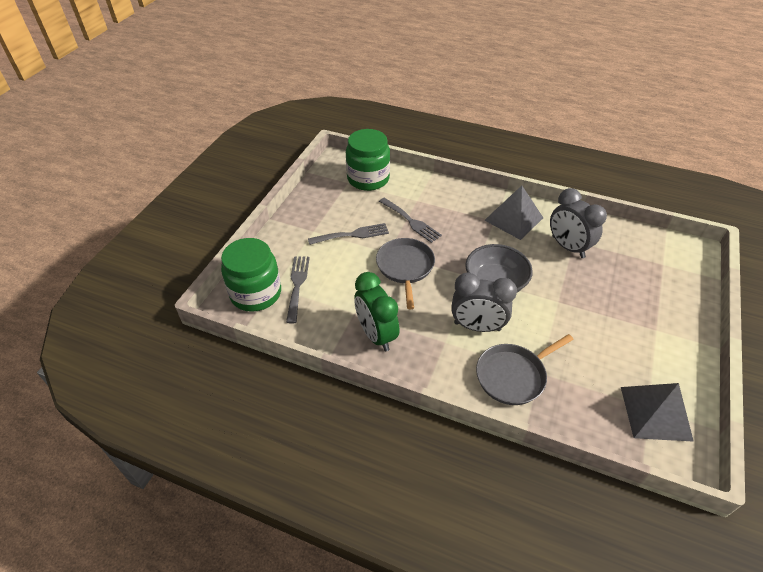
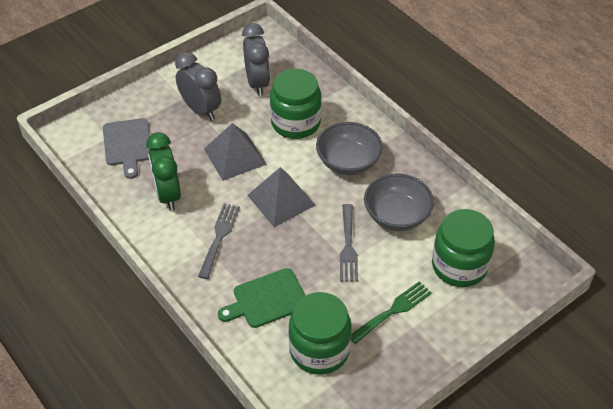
green cutting board: 0 -> 1
green fork: 0 -> 1
green jar: 2 -> 3
grey bowl: 1 -> 2
grey cutting board: 0 -> 1
grey fork: 3 -> 2
grey pan: 2 -> 0

